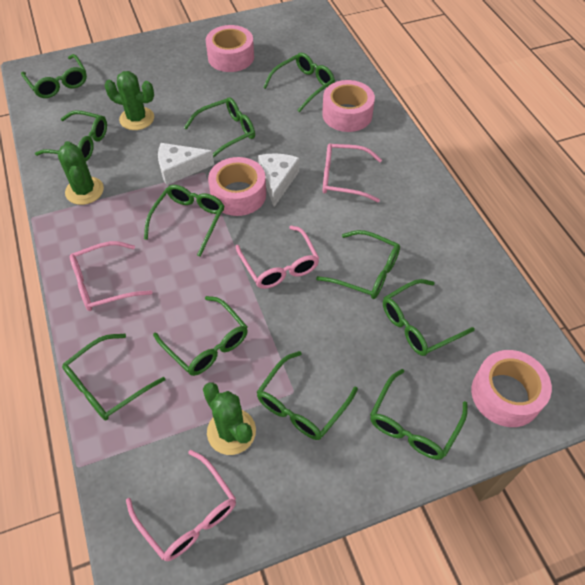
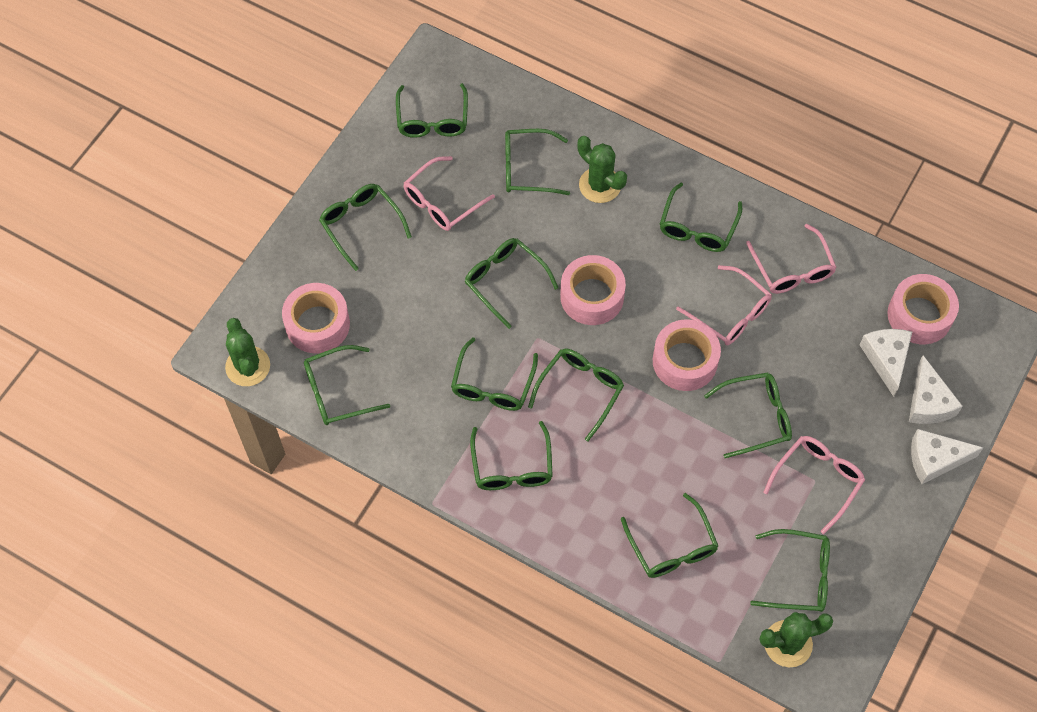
green glasses: 11 -> 12
white cheese: 2 -> 3

